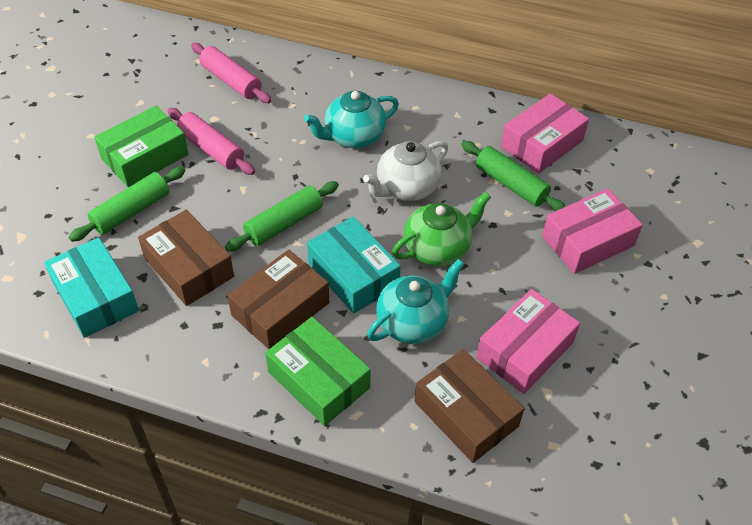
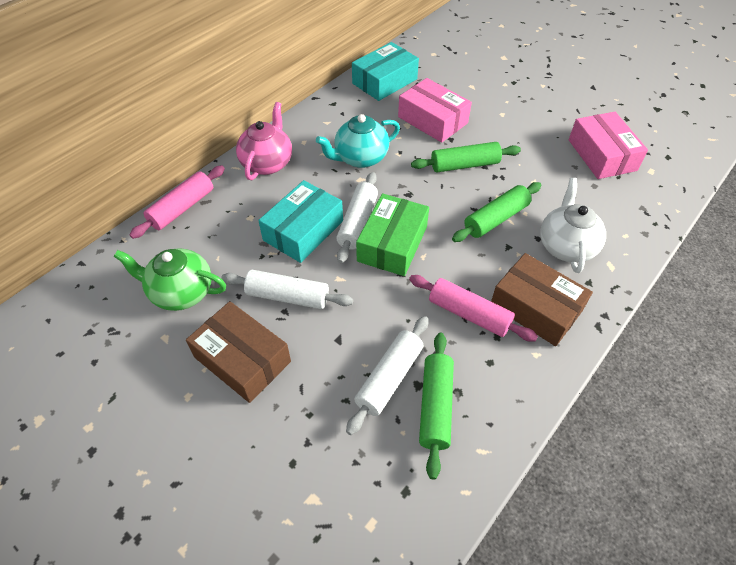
brown box: 3 -> 2
green box: 2 -> 1
pink box: 3 -> 2
pink teapot: 0 -> 1
turquoise teapot: 2 -> 1
white rolling pin: 0 -> 3

